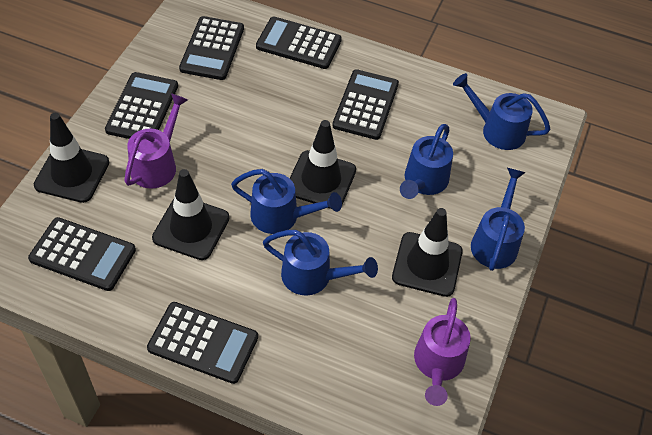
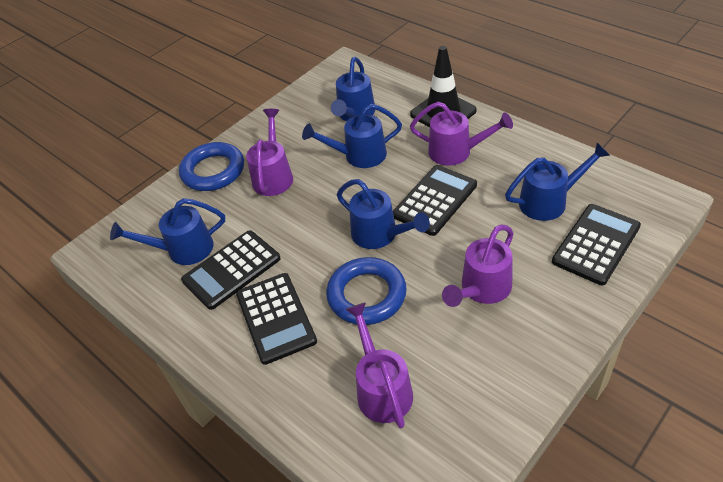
black calculator: 6 -> 4
black traffic cone: 4 -> 1
blue ring: 0 -> 2
purple watering can: 2 -> 4

